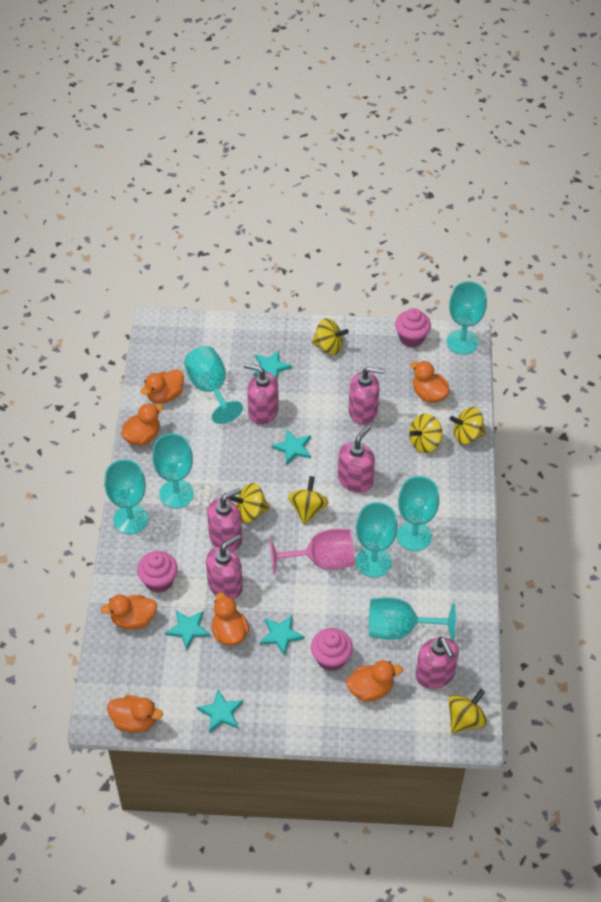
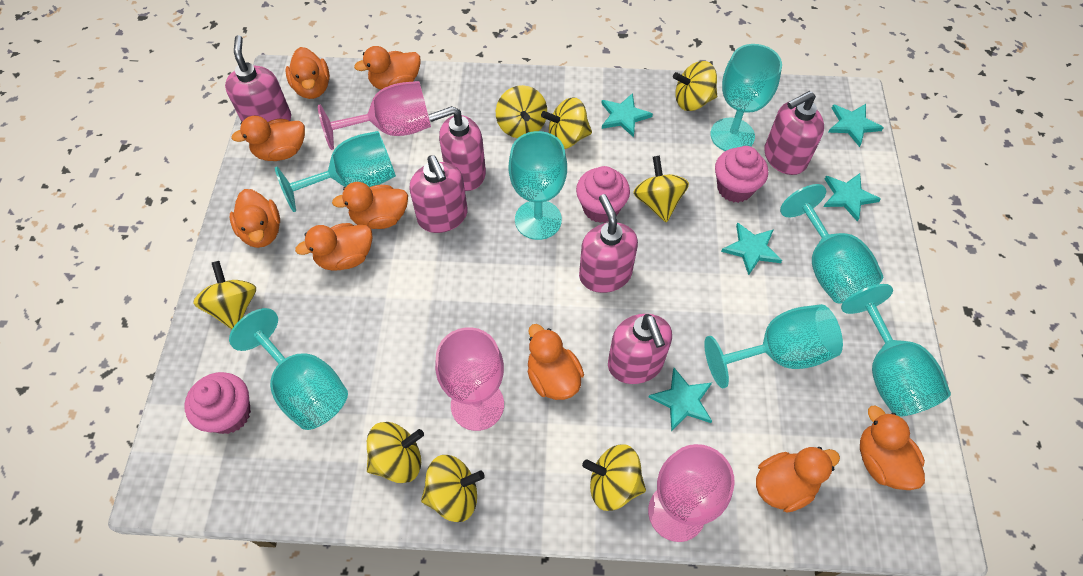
orange duck: 7 -> 9
pink goblet: 1 -> 3
yellow spinning top: 6 -> 8

